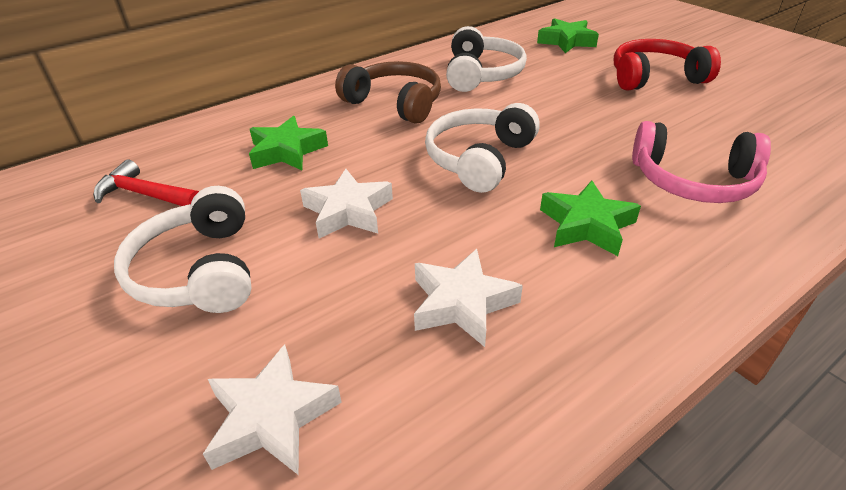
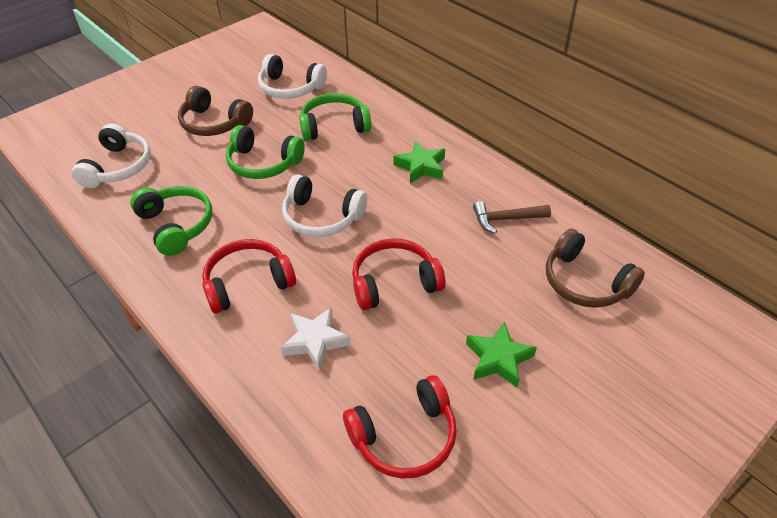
brown hammer: 0 -> 1
brown headphones: 1 -> 2
green headphones: 0 -> 3
green star: 3 -> 2
pink headphones: 1 -> 0
red hammer: 1 -> 0
red headphones: 1 -> 3
white star: 3 -> 1

